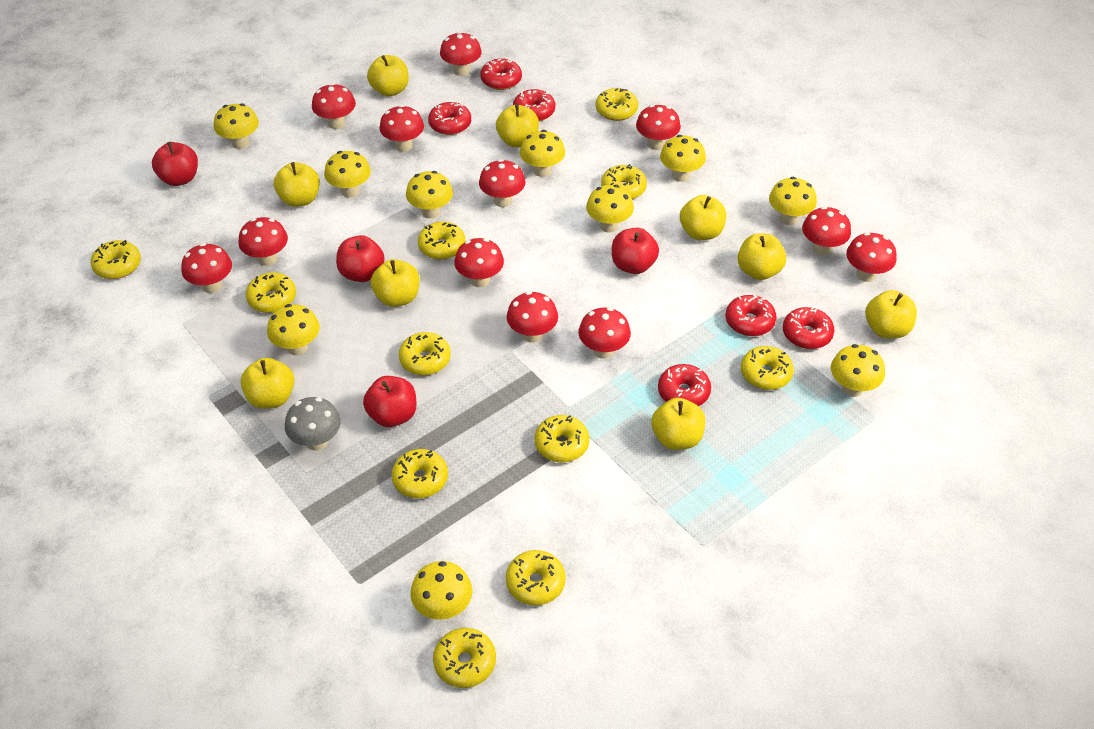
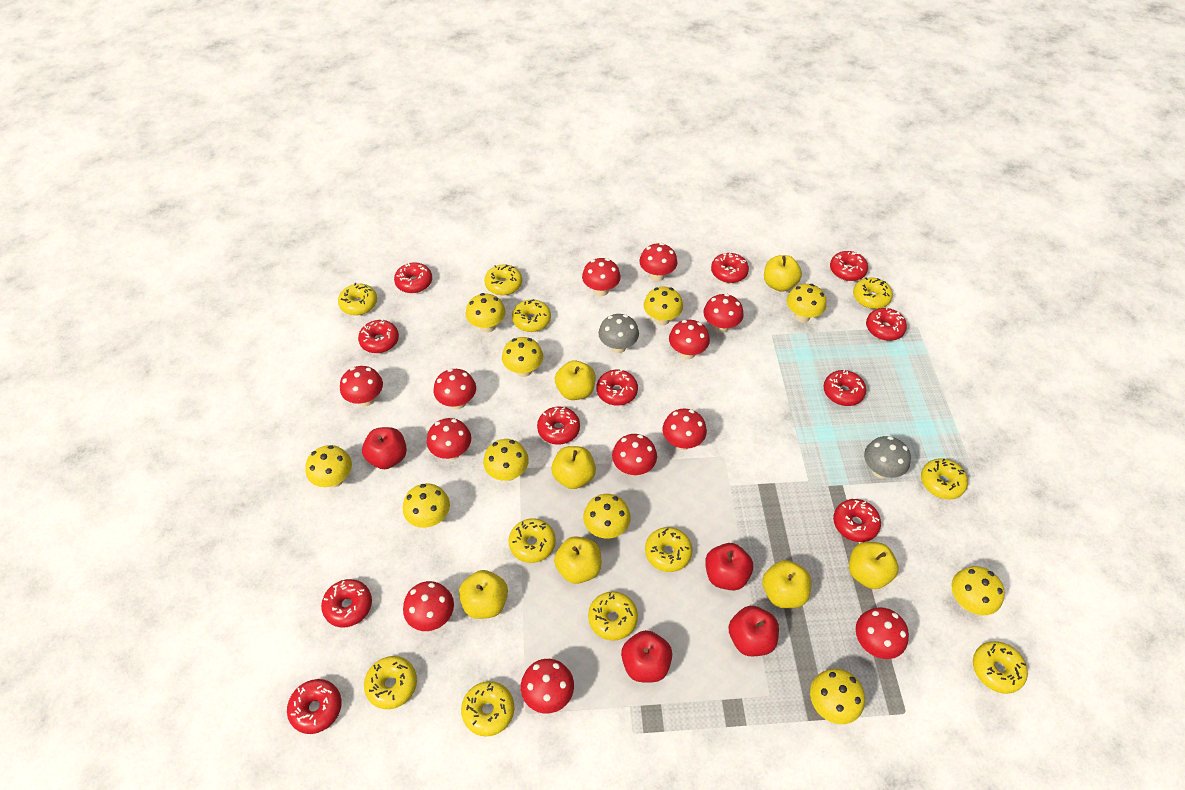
grey mushroom: 1 -> 2
red donut: 6 -> 11
yellow apple: 9 -> 7

